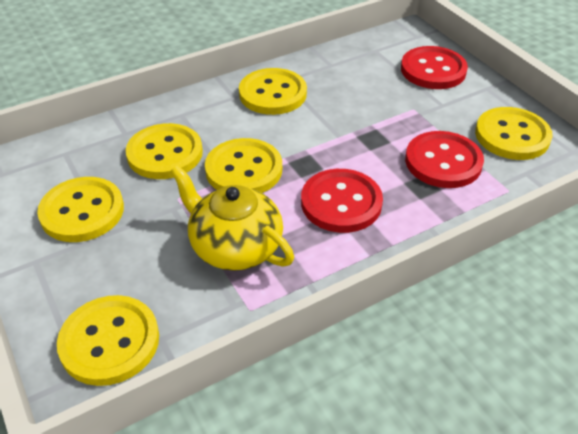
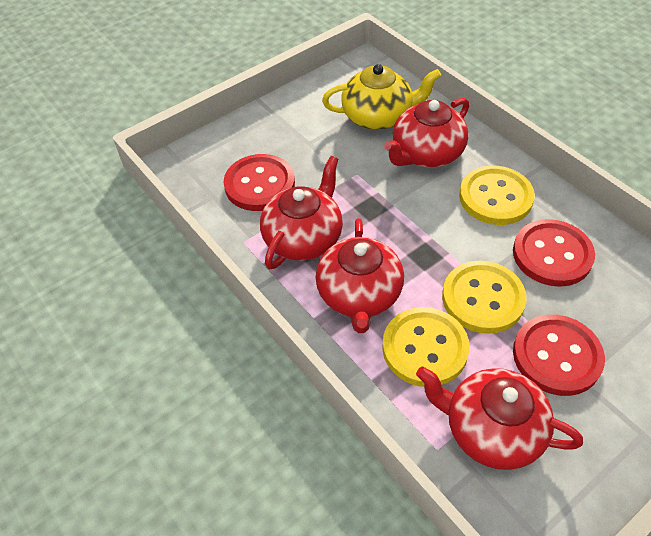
red teapot: 0 -> 4
yellow button: 6 -> 3

